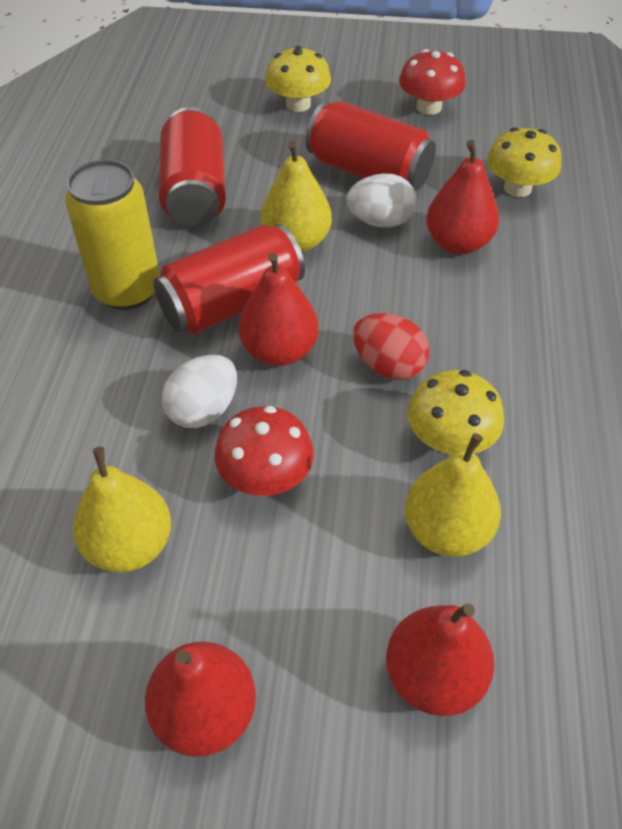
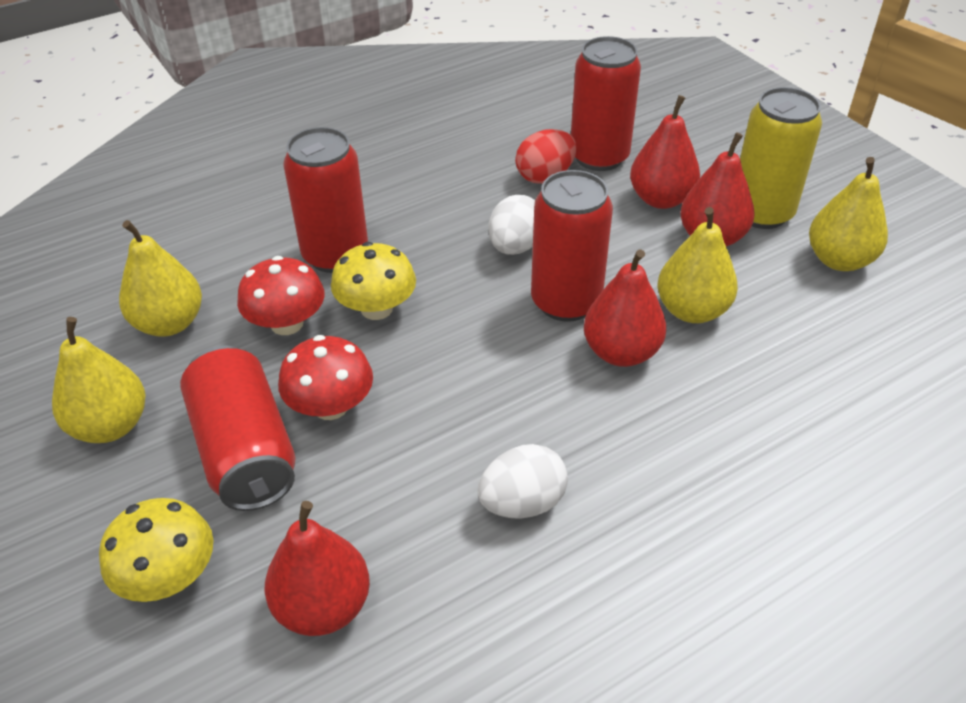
red can: 3 -> 4
yellow mushroom: 3 -> 2
yellow pear: 3 -> 4

